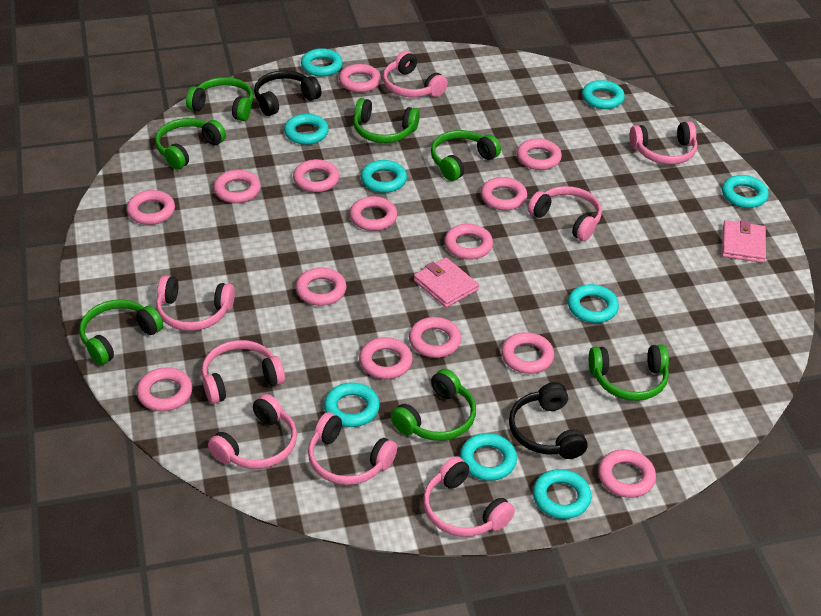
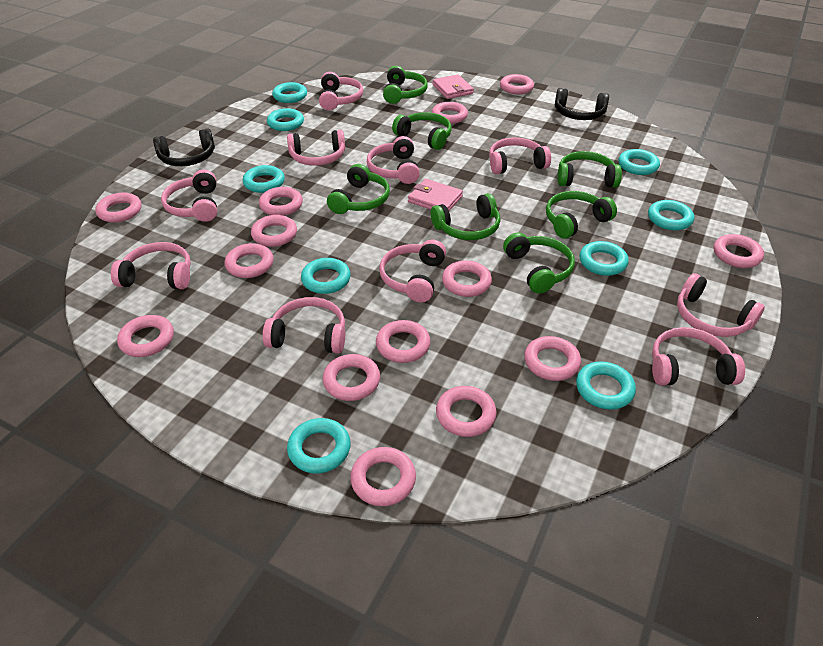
pink headphones: 8 -> 10

